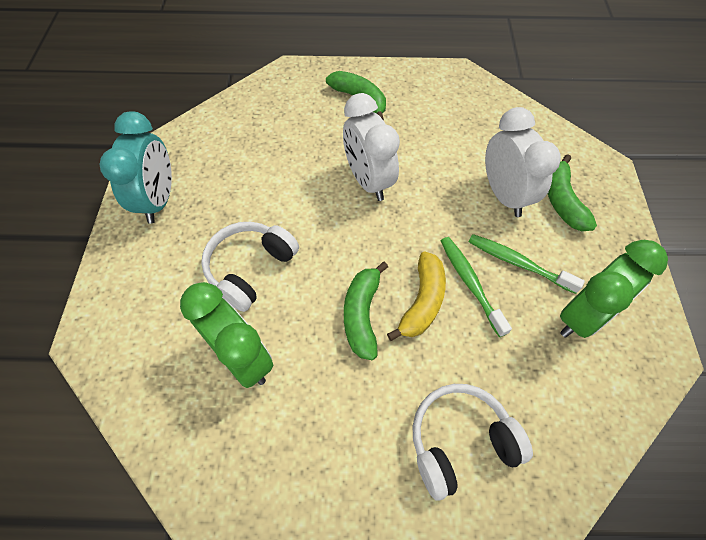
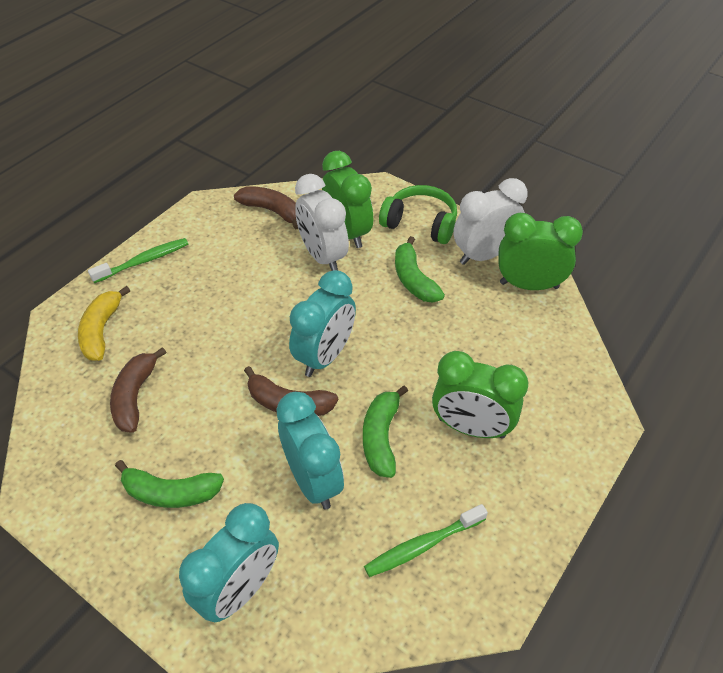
brown banana: 0 -> 3
green clock: 2 -> 3
green headphones: 0 -> 1
turquoise clock: 1 -> 3
white headphones: 2 -> 0

